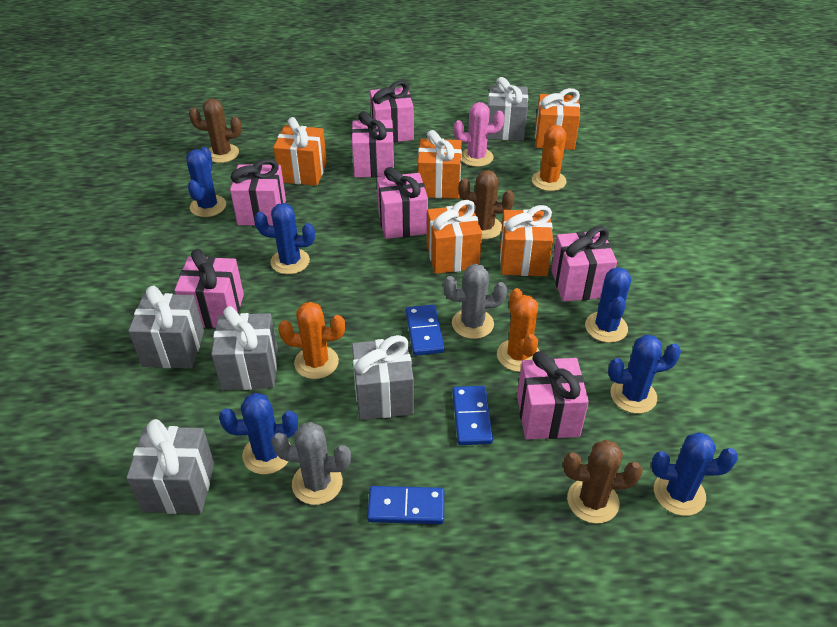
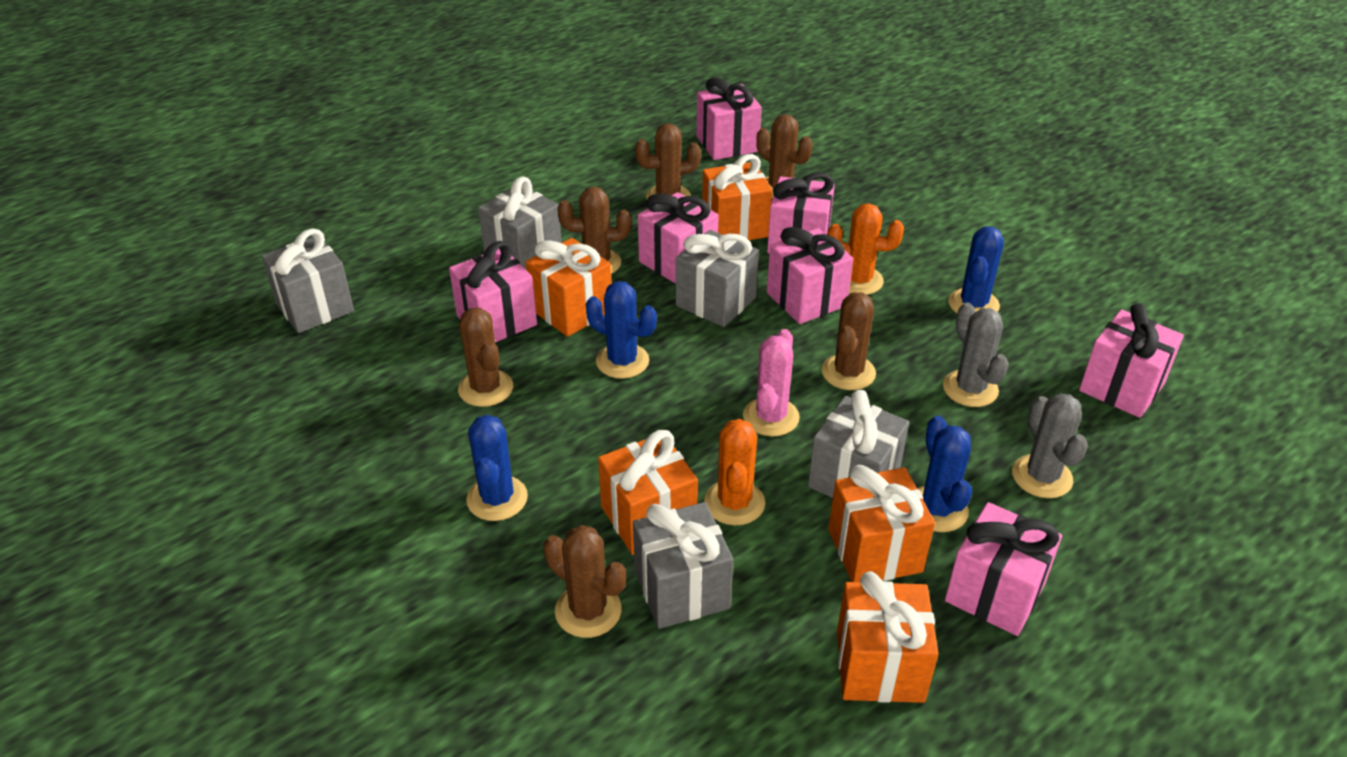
blue cactus: 6 -> 4
blue domino: 3 -> 0
brown cactus: 3 -> 6
orange cactus: 3 -> 2

